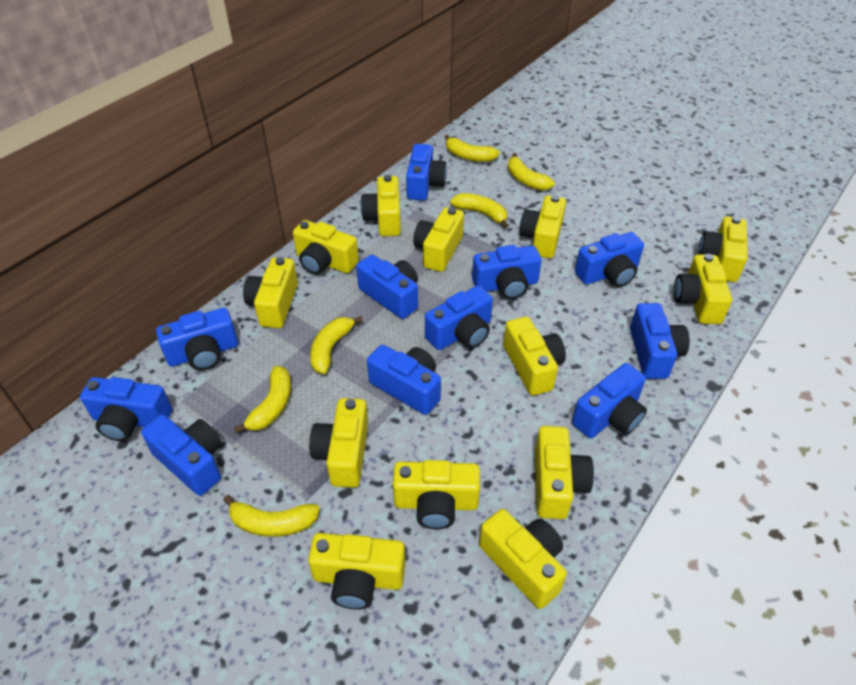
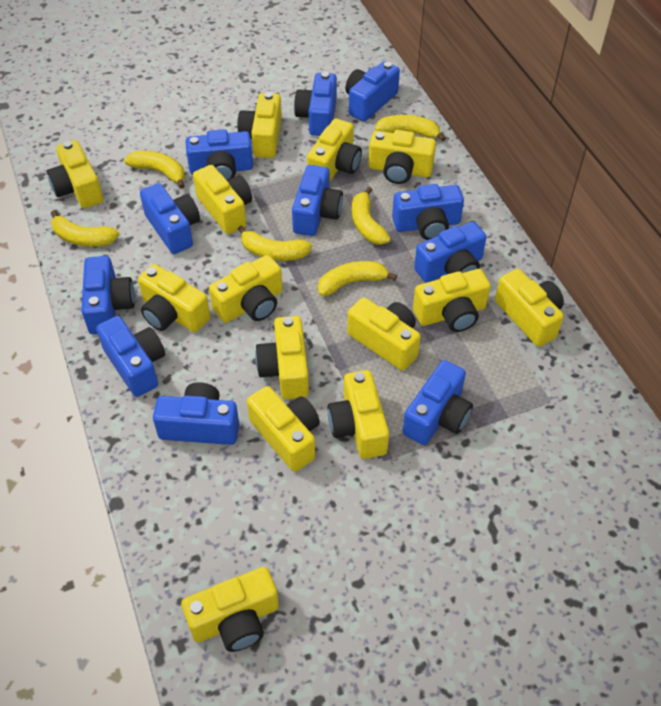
yellow camera: 13 -> 14

